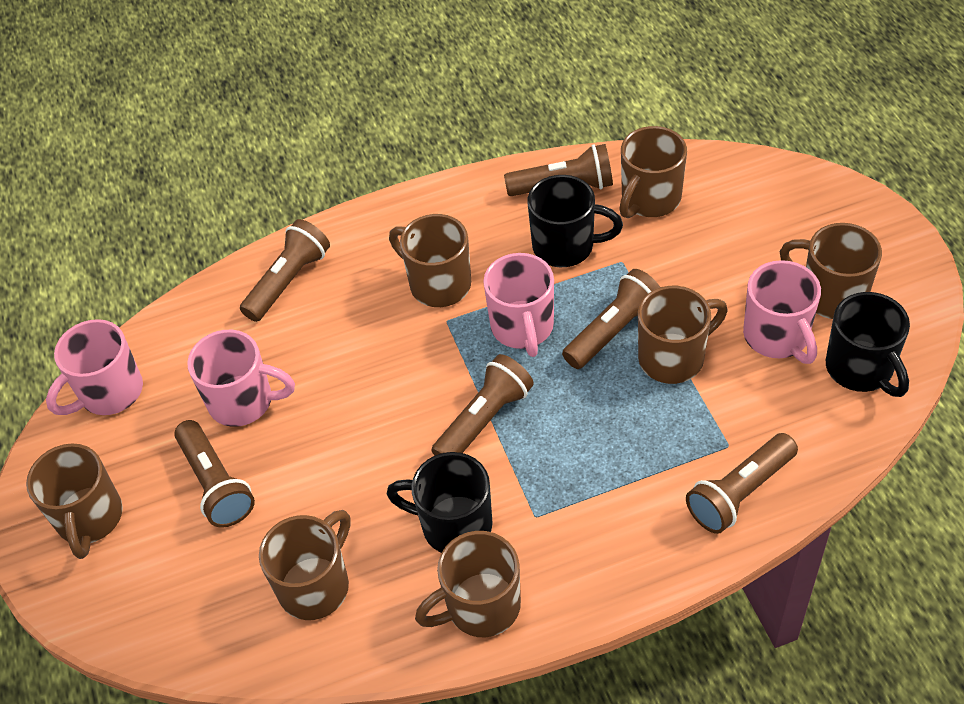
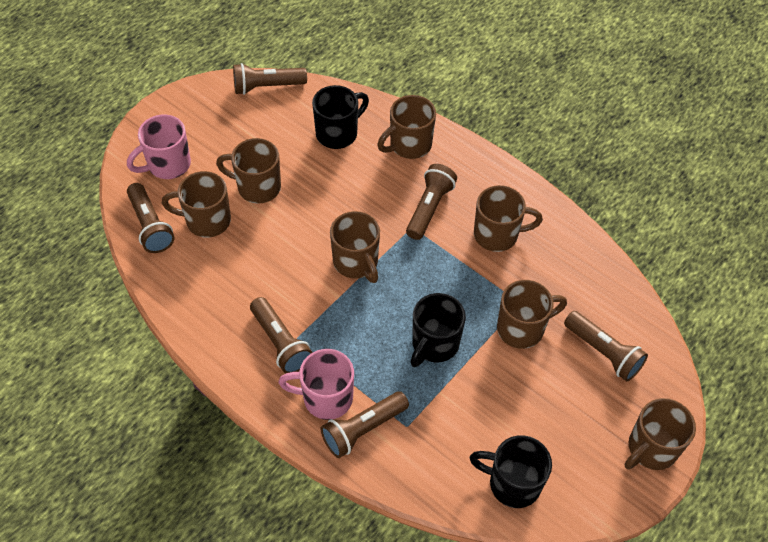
pink mug: 4 -> 2

